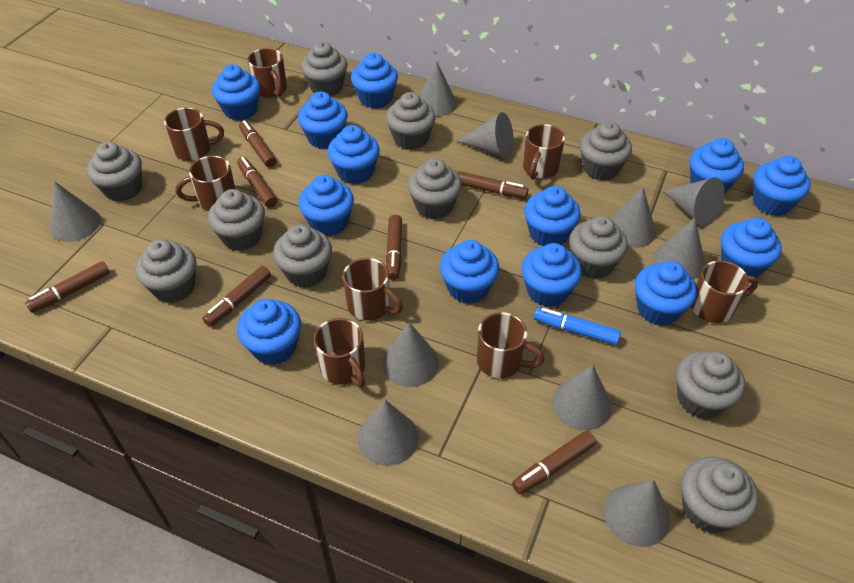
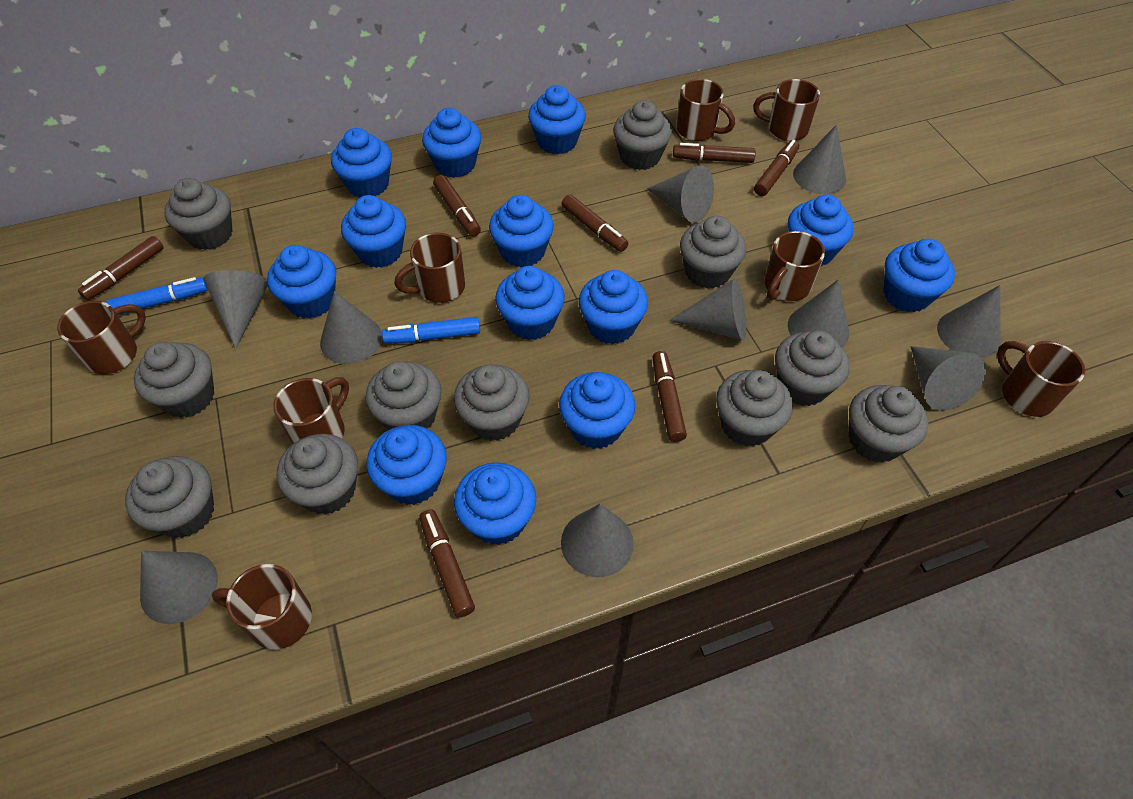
blue marker: 1 -> 2

